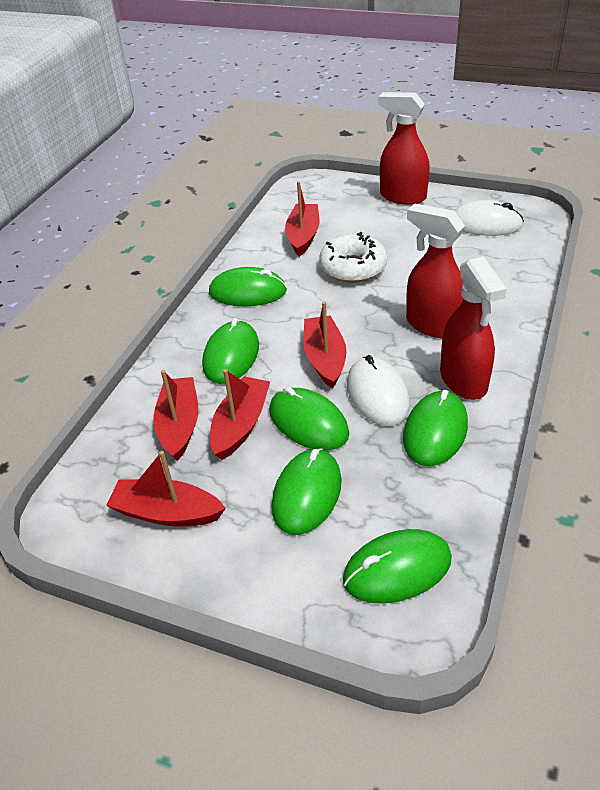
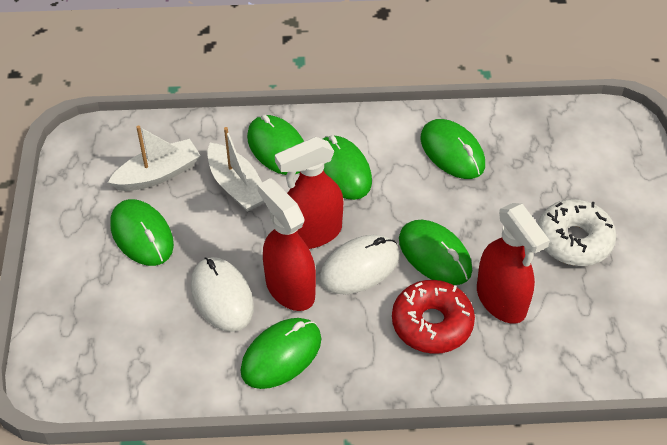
red boat: 5 -> 0
red donut: 0 -> 1
white boat: 0 -> 2

